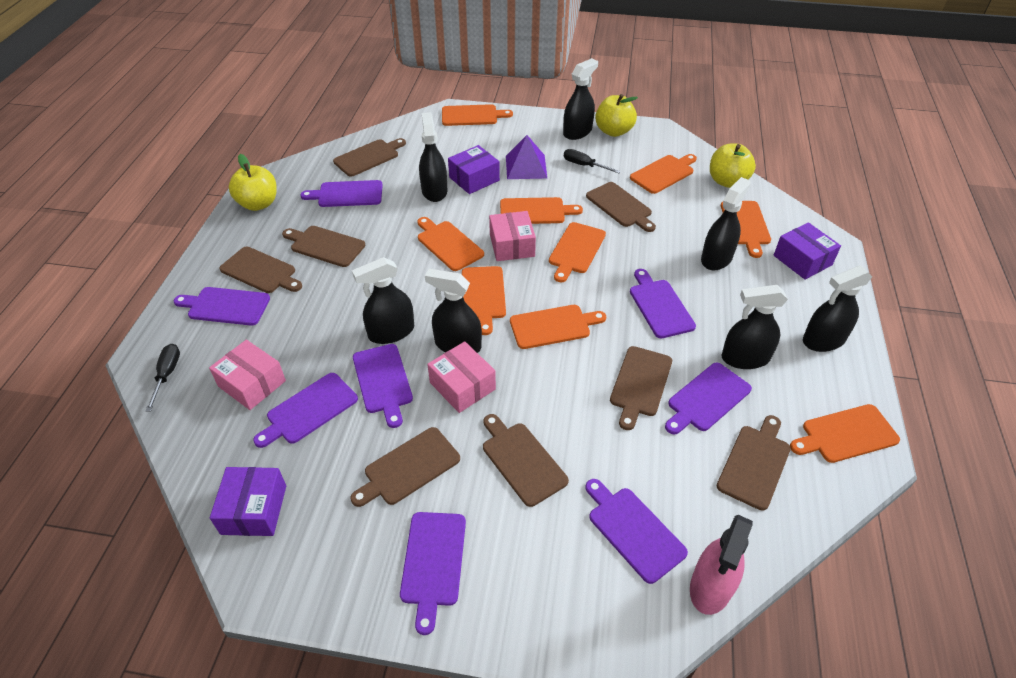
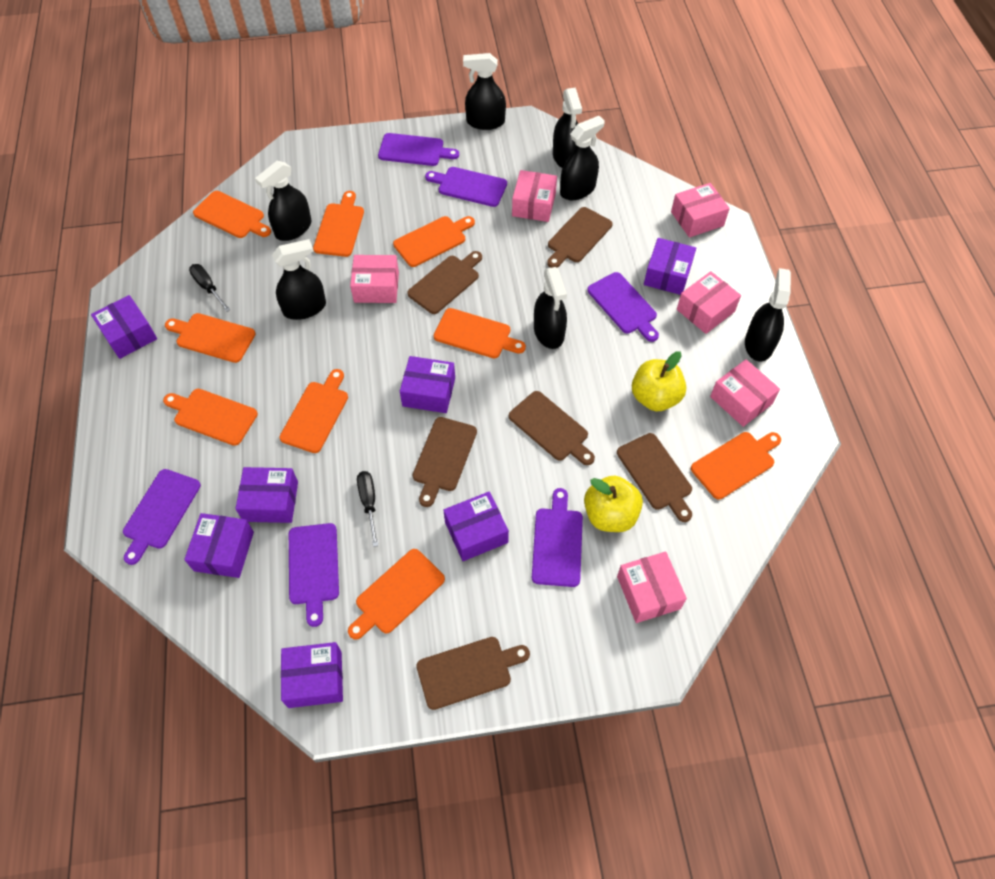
brown cutting board: 8 -> 6
pink box: 3 -> 6
pink spray bottle: 1 -> 0
purple box: 3 -> 7
purple cutting board: 8 -> 6
purple pyramid: 1 -> 0
yellow apple: 3 -> 2

